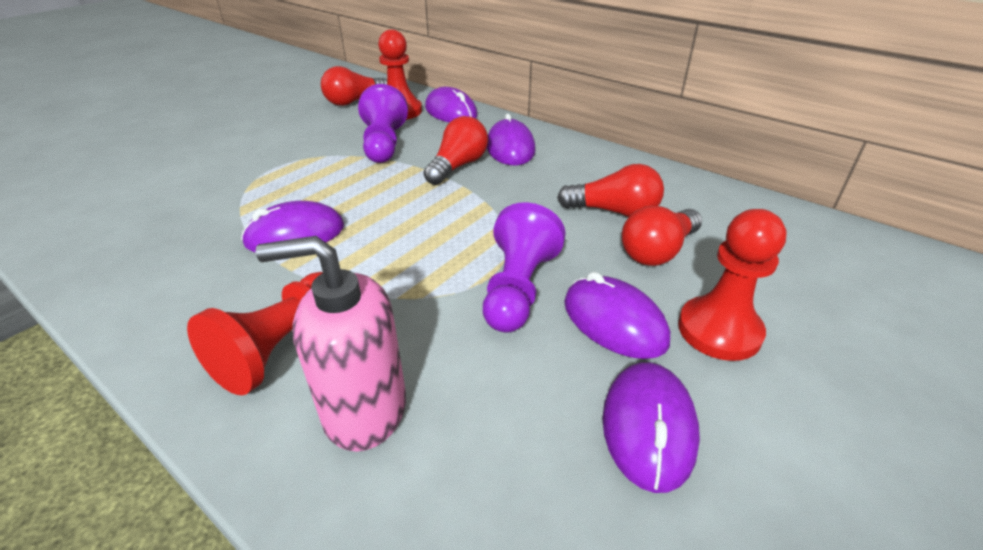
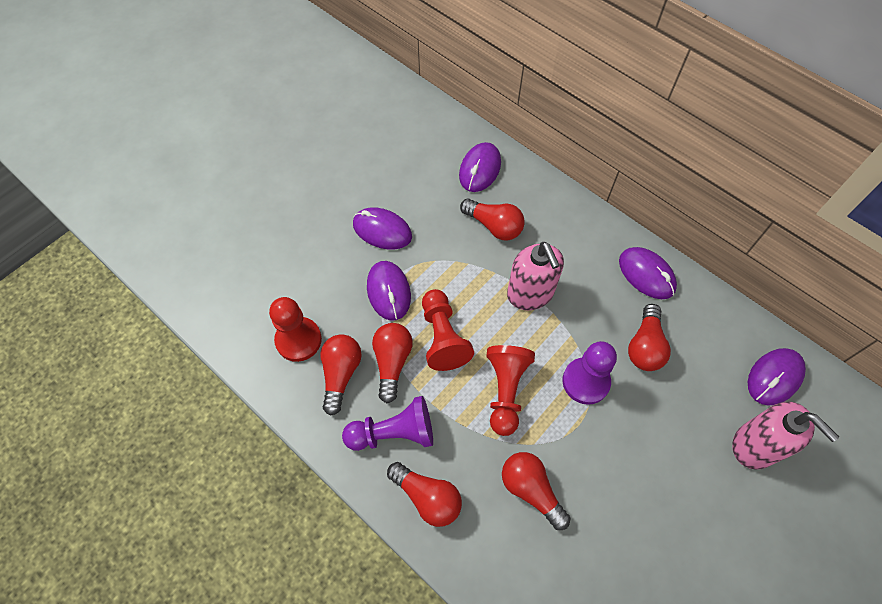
pink soap dispenser: 1 -> 2
red light bulb: 4 -> 6

